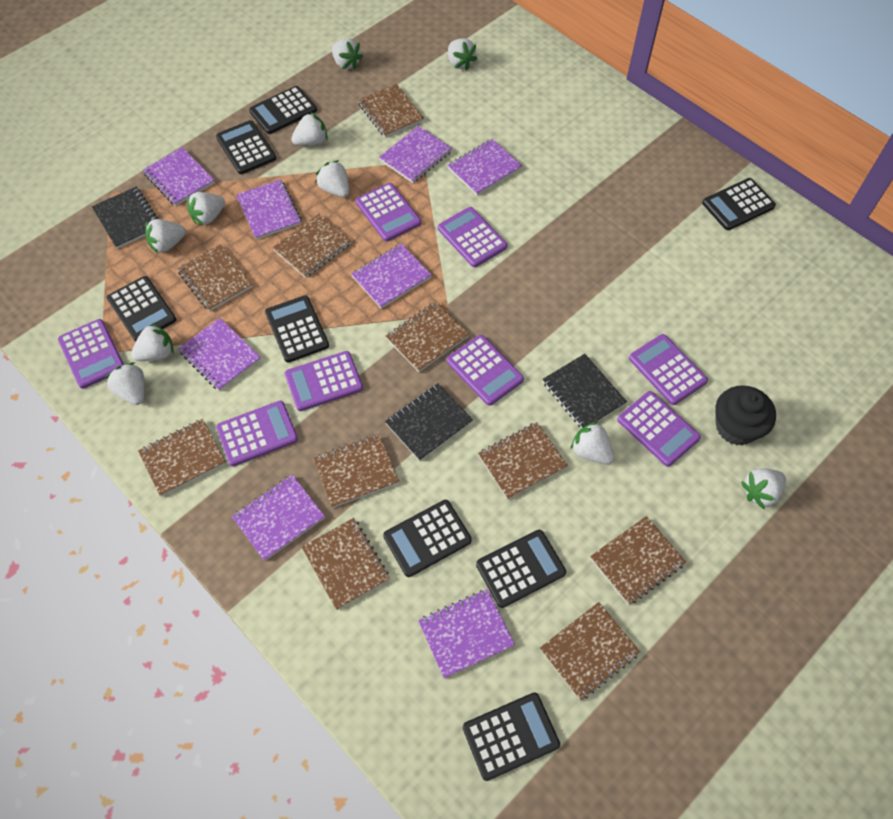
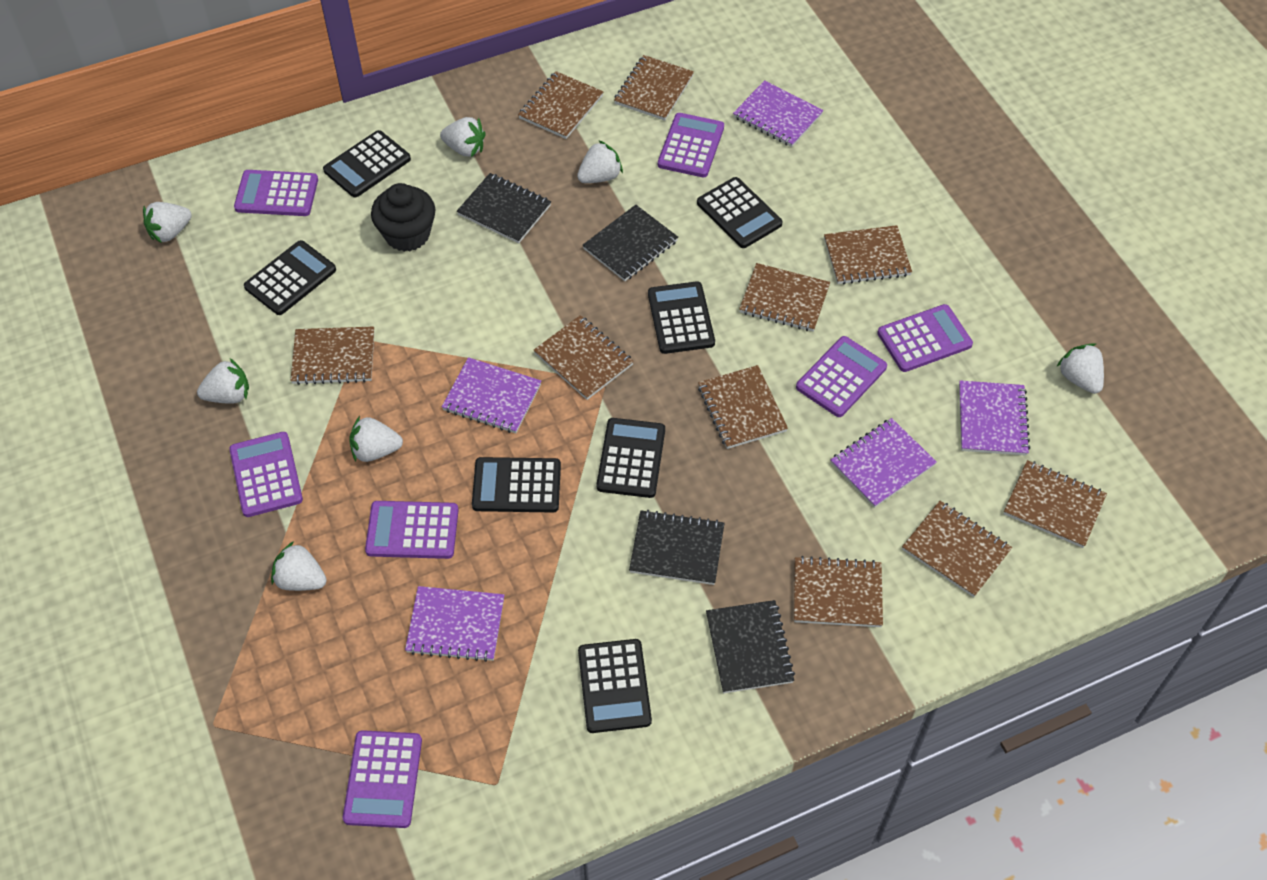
black calculator: 8 -> 7
black notebook: 3 -> 4
purple calculator: 8 -> 7
purple notebook: 8 -> 5
white strawberry: 10 -> 7

